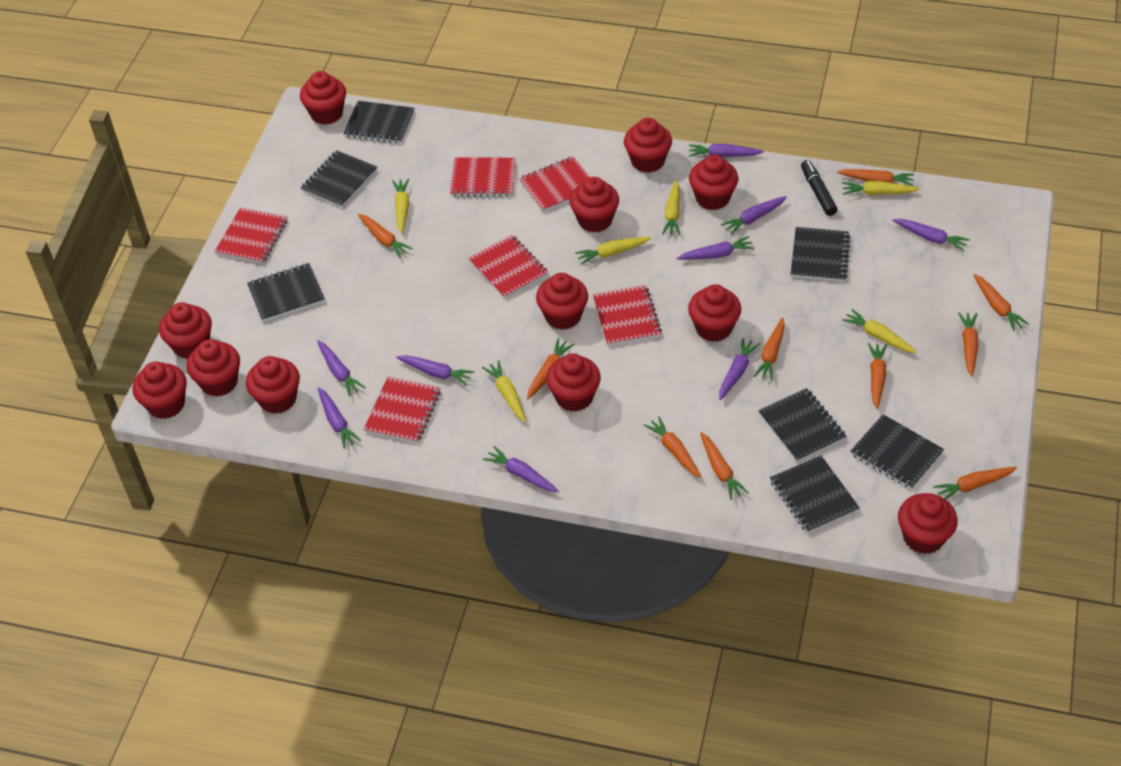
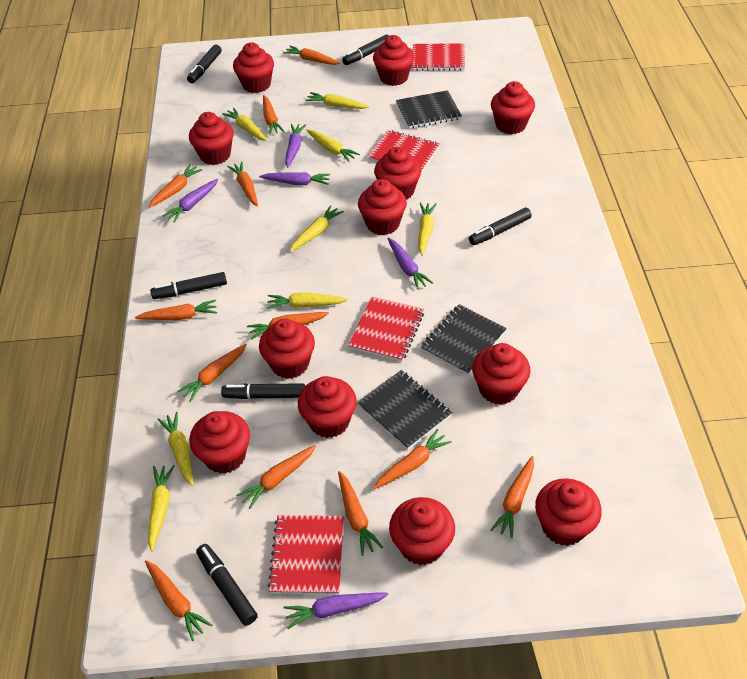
black marker: 1 -> 6
black notebook: 7 -> 3
orange carrot: 10 -> 12
purple carrot: 9 -> 5
red notebook: 6 -> 4
yellow carrot: 6 -> 8

